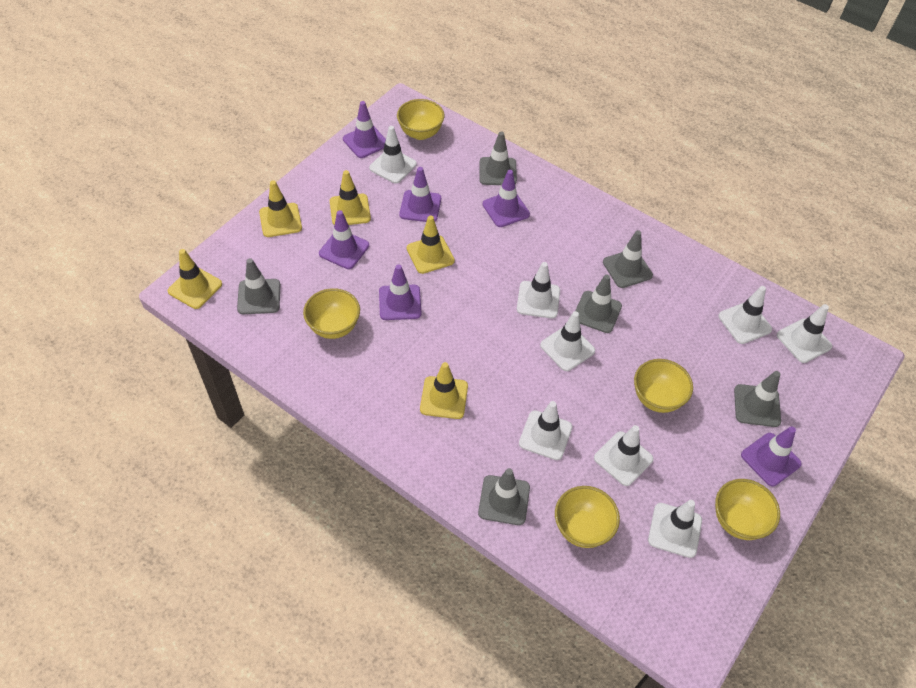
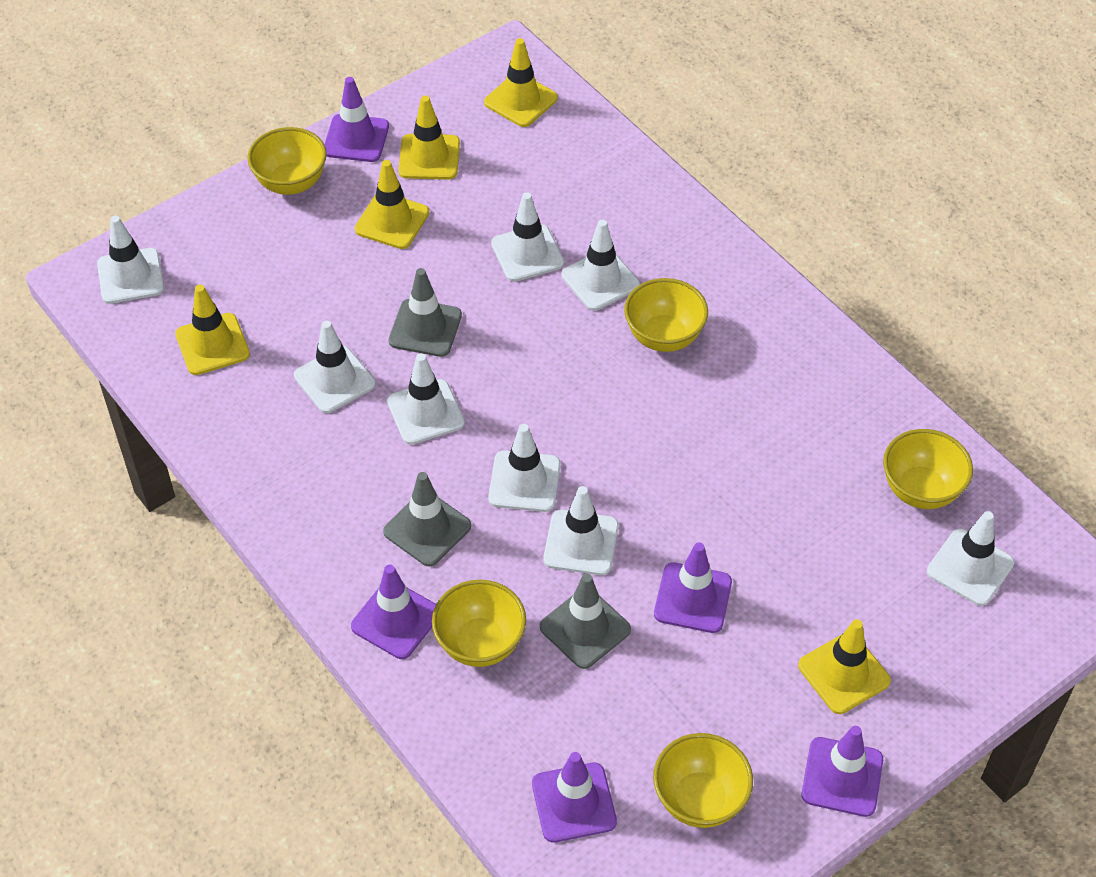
grey traffic cone: 6 -> 3
purple traffic cone: 6 -> 5

